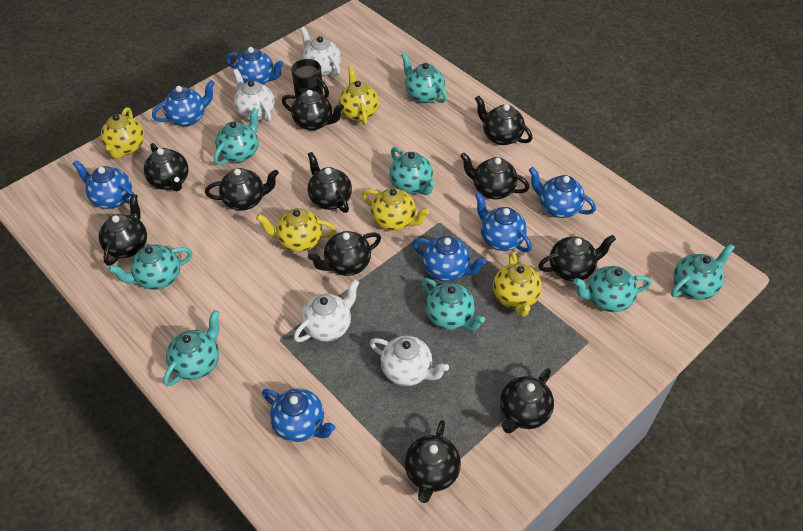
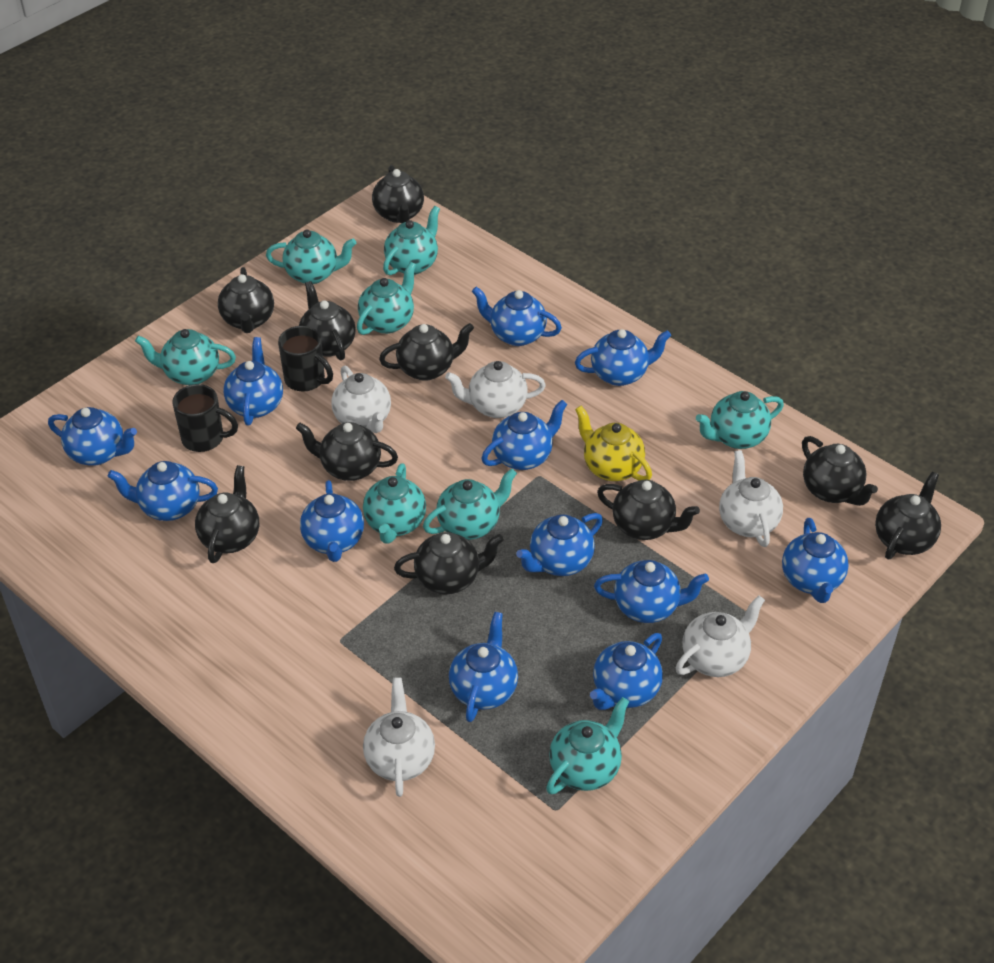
black mug: 1 -> 2
black teapot: 11 -> 10
blue teapot: 7 -> 12
white teapot: 4 -> 5
yellow teapot: 5 -> 1

